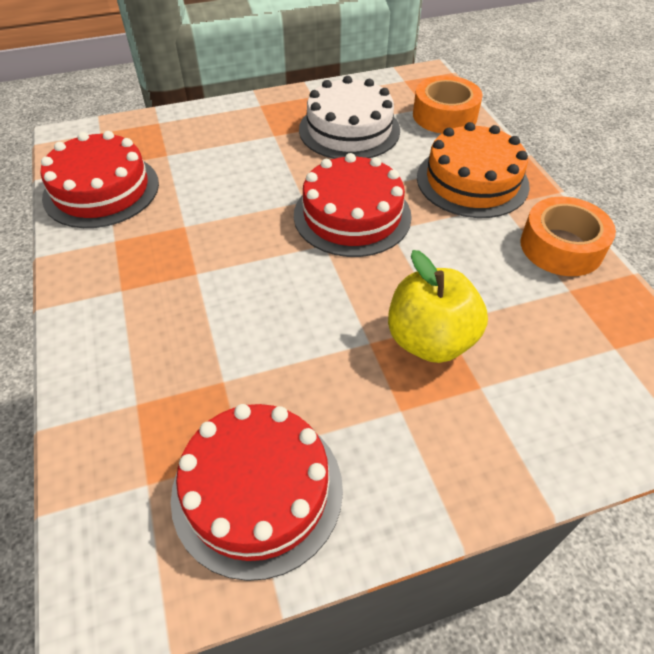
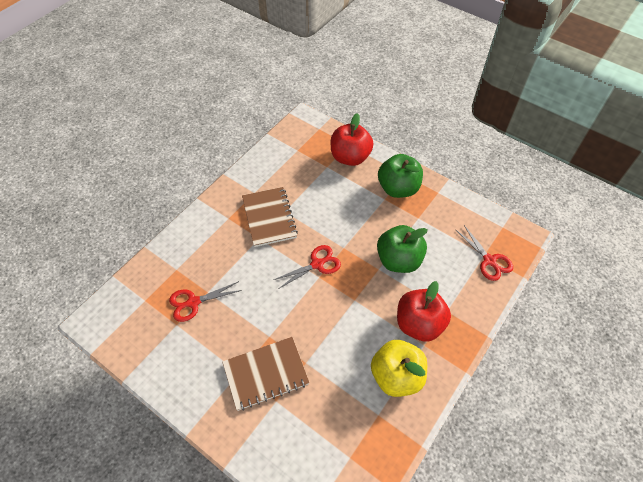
brown notebook: 0 -> 2
green apple: 0 -> 2
orange cake: 1 -> 0
orange tape: 2 -> 0
red apple: 0 -> 2
red cake: 3 -> 0
red scissors: 0 -> 3
white cake: 1 -> 0

